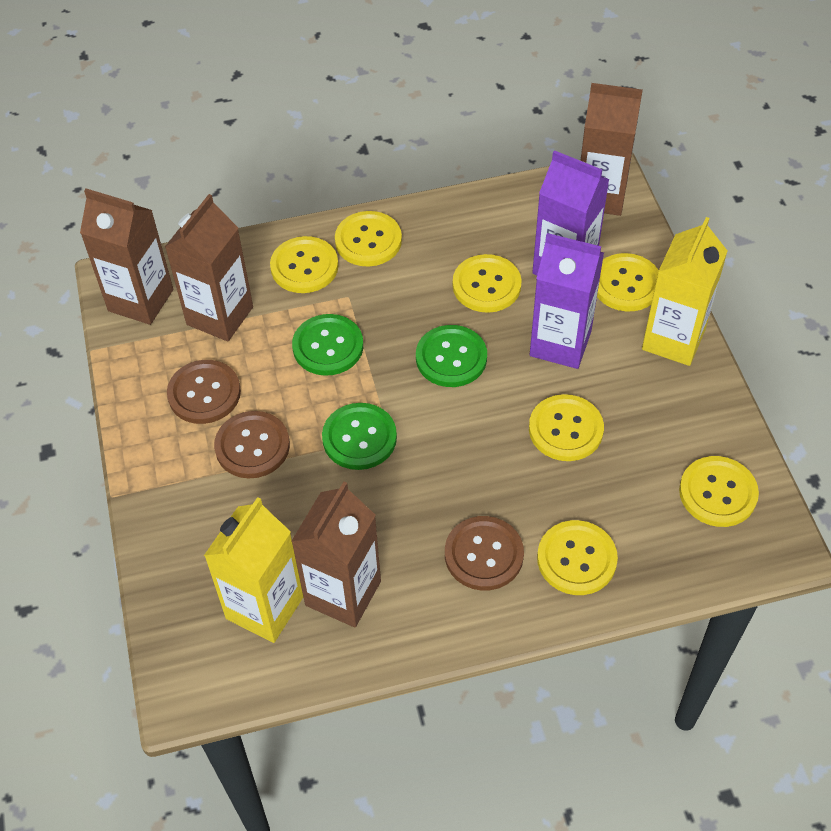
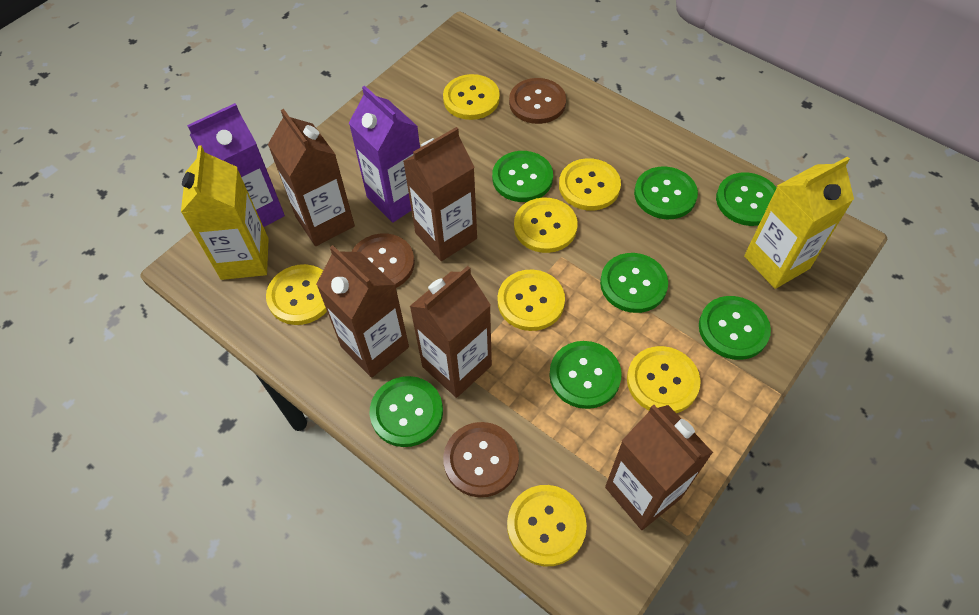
brown carton: 4 -> 5
green button: 3 -> 7

